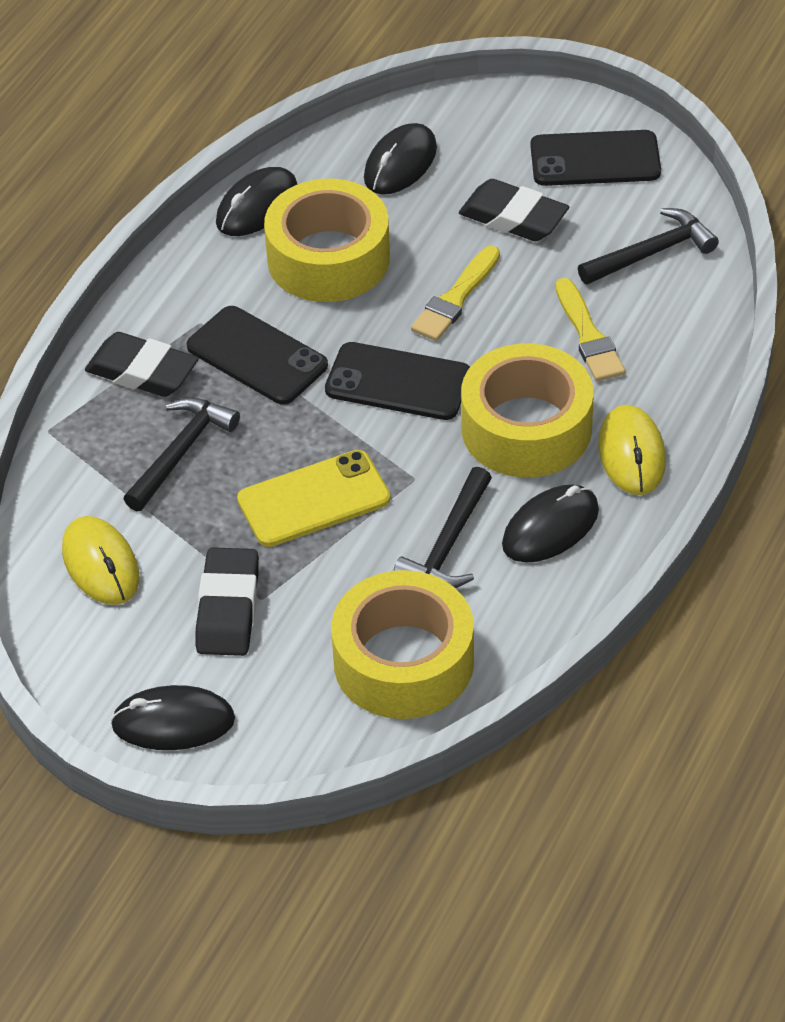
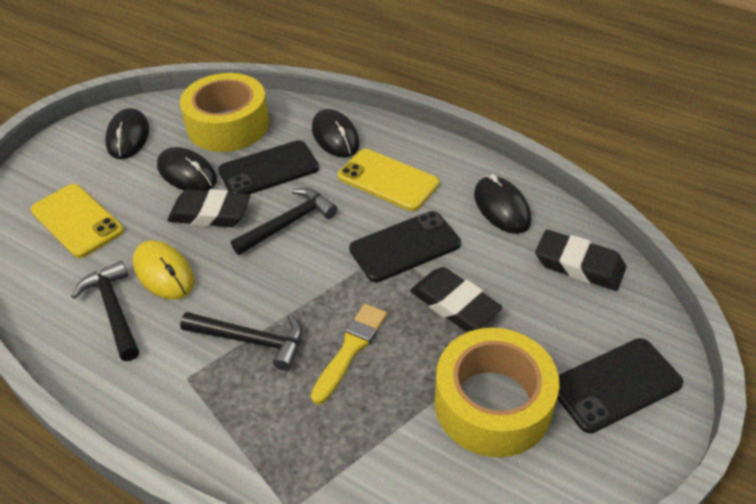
yellow brush: 2 -> 1
yellow mouse: 2 -> 1
yellow phone: 1 -> 2
yellow tape: 3 -> 2

